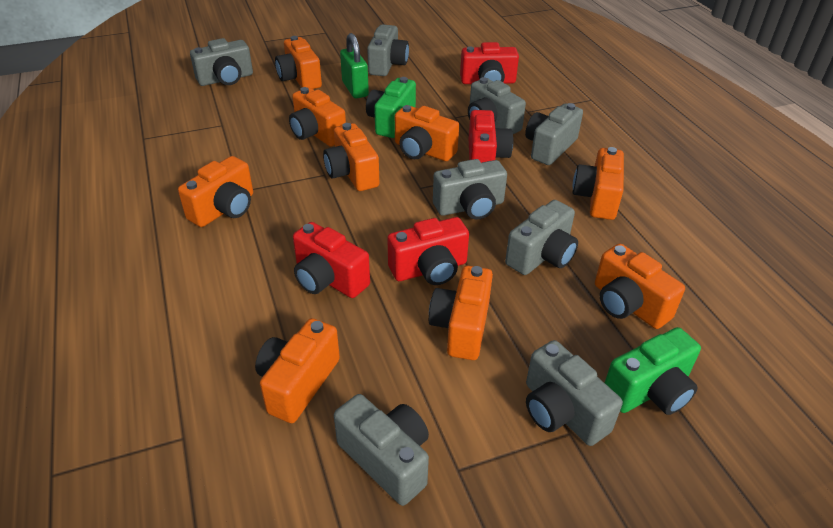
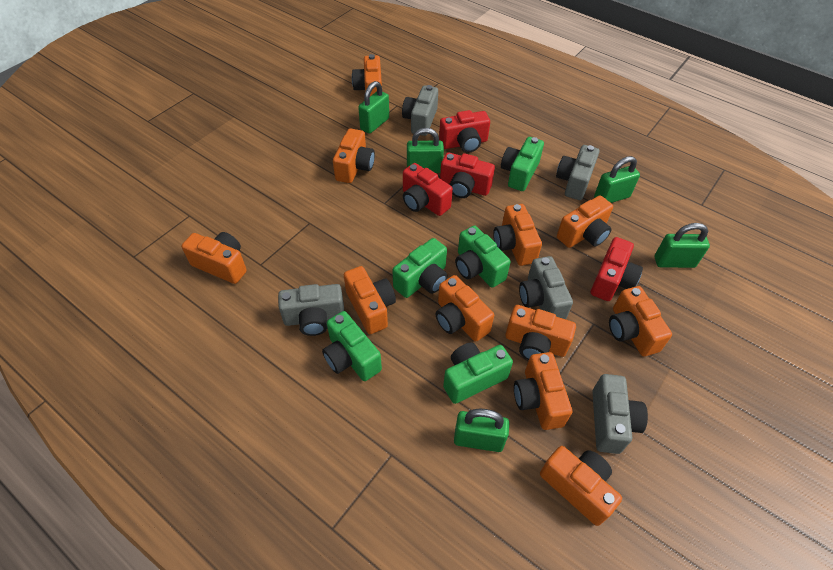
green camera: 2 -> 5
green padlock: 1 -> 5
grey camera: 8 -> 5
orange camera: 9 -> 11

